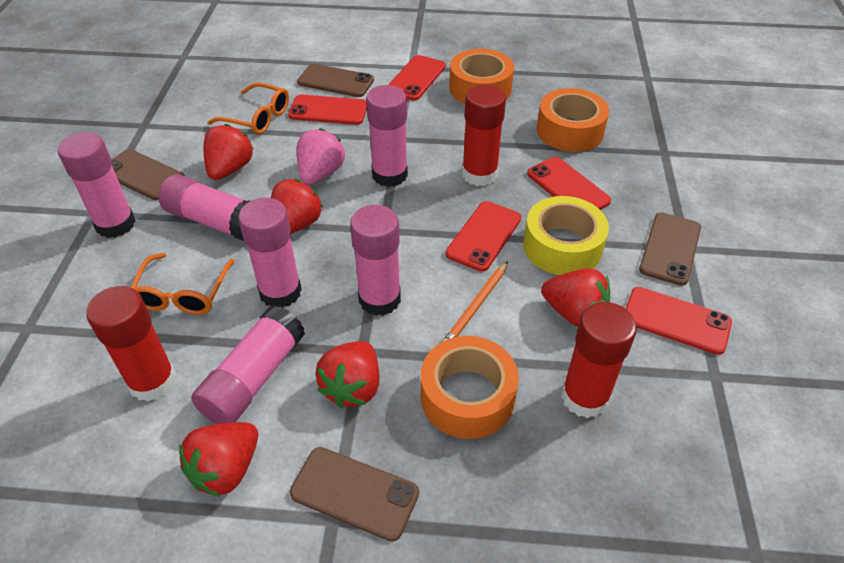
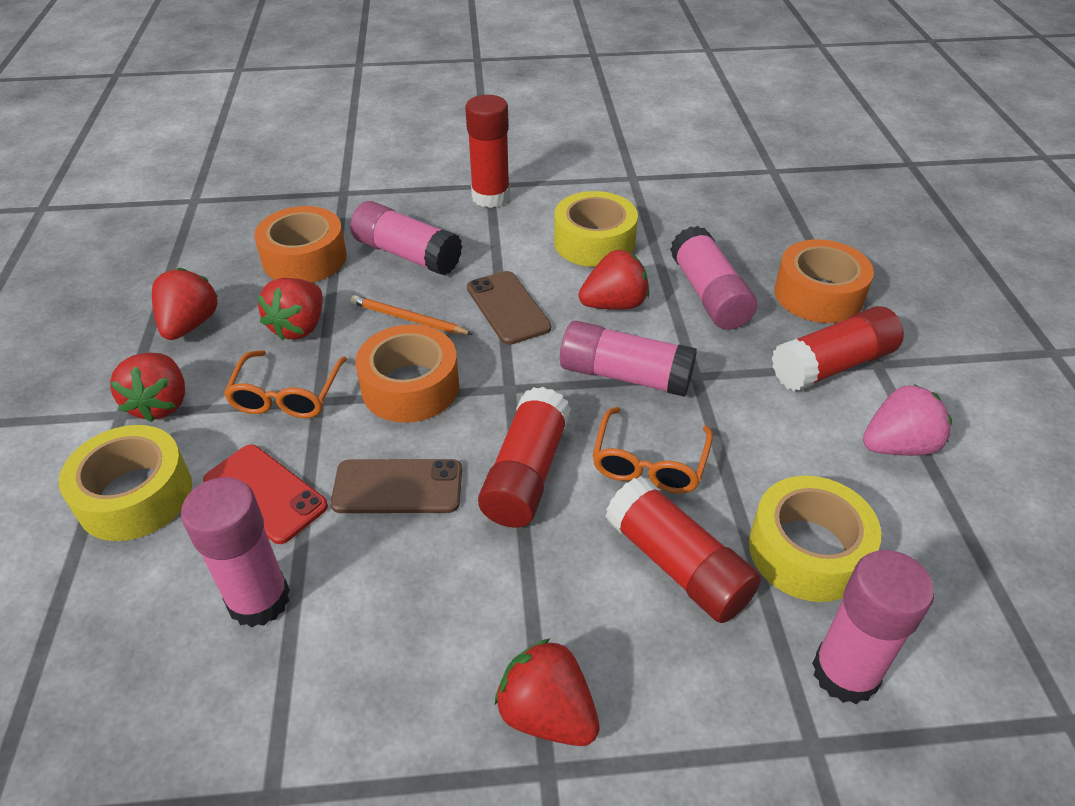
brown phone: 4 -> 2
pink glue stick: 6 -> 5
red glue stick: 3 -> 4
red phone: 5 -> 1
yellow tape: 1 -> 3

